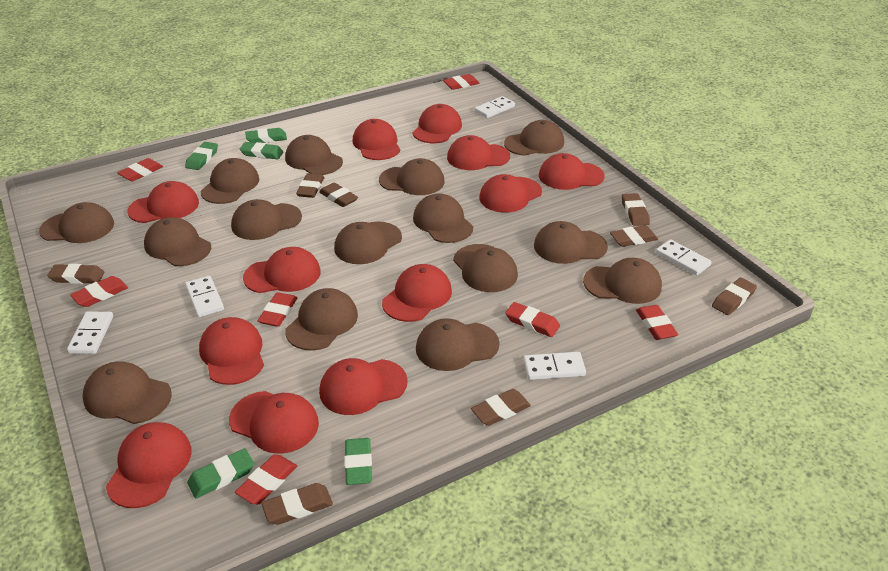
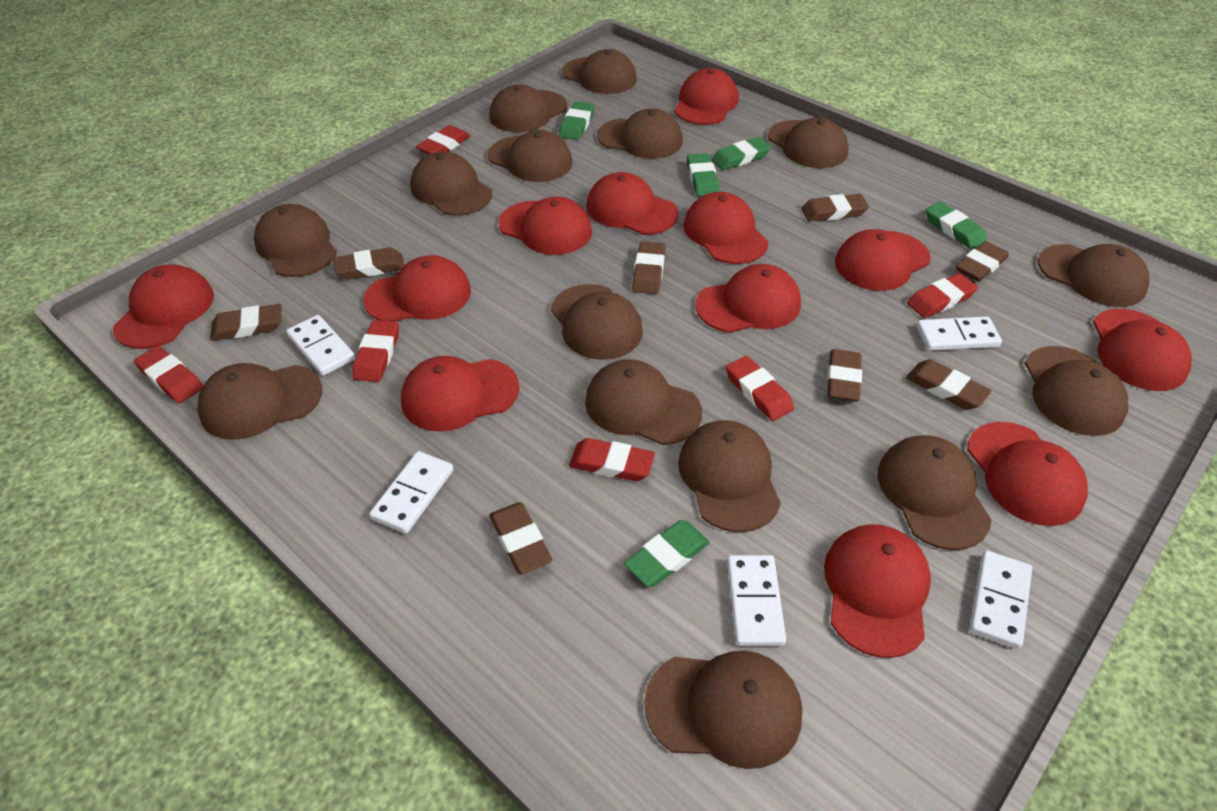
red eraser: 7 -> 6

